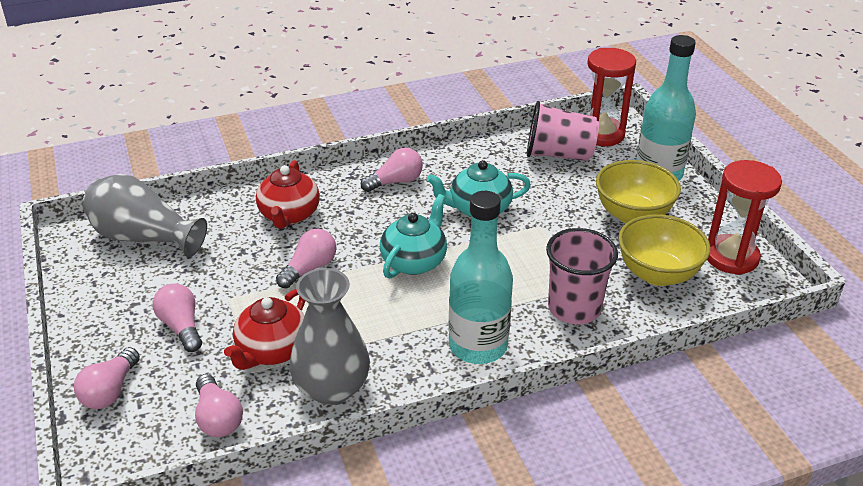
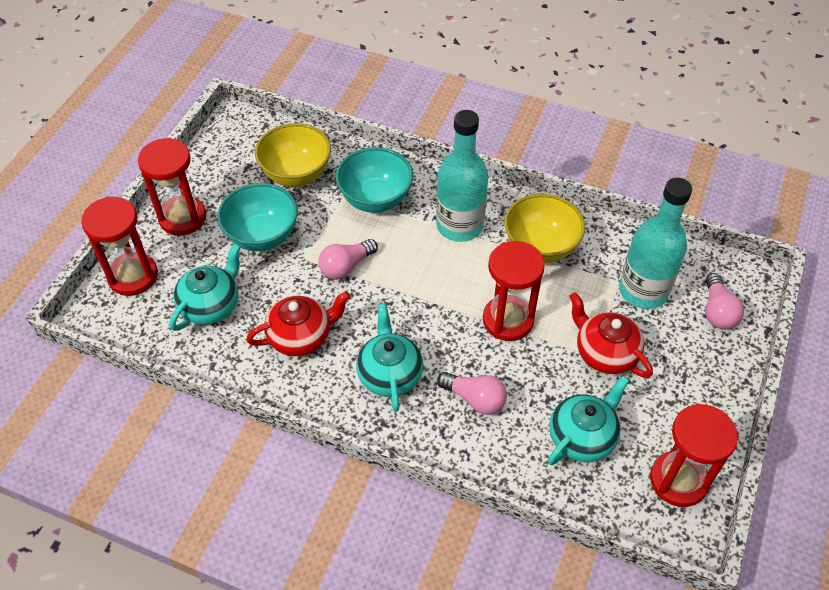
grey vase: 2 -> 0
pink cup: 2 -> 0
pink light bulb: 5 -> 3
red hourglass: 2 -> 4
turquoise bowl: 0 -> 2
turquoise teapot: 2 -> 3

